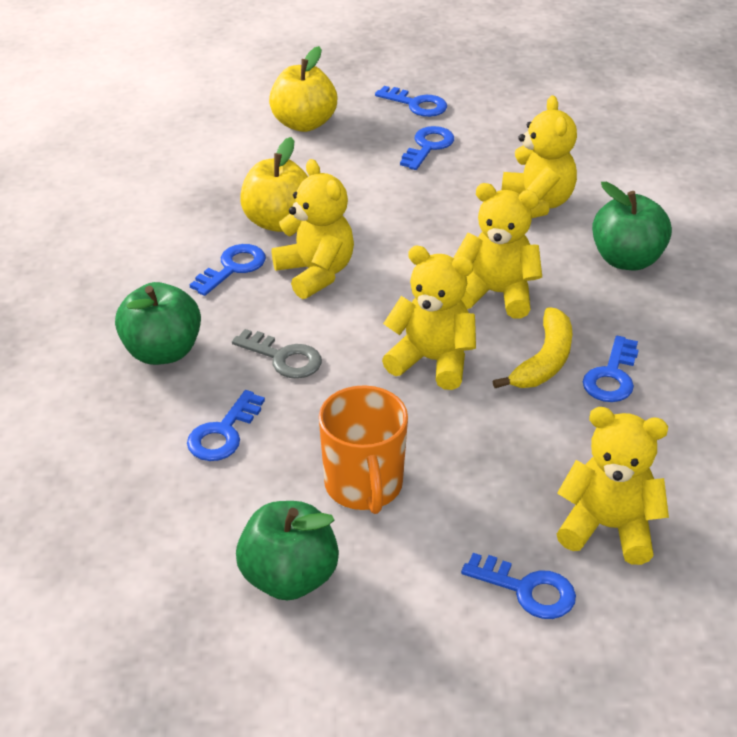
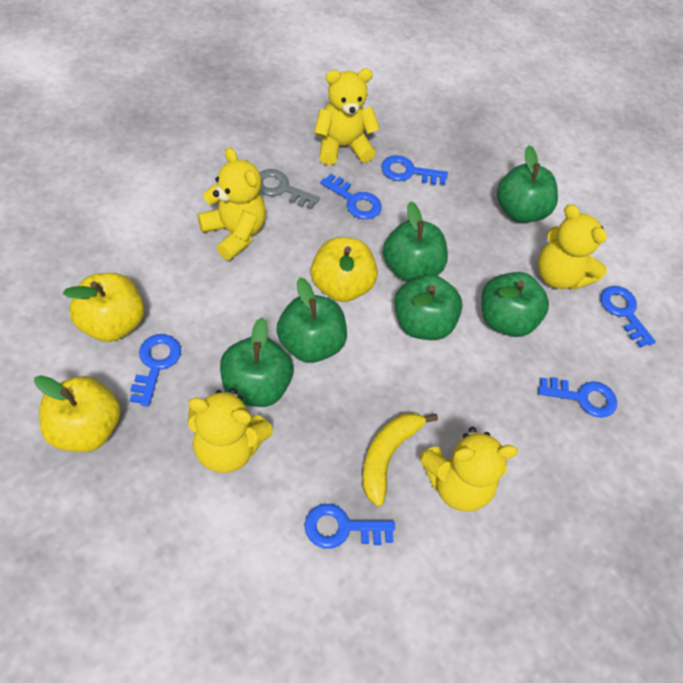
green apple: 3 -> 6
orange mug: 1 -> 0
yellow apple: 2 -> 3

